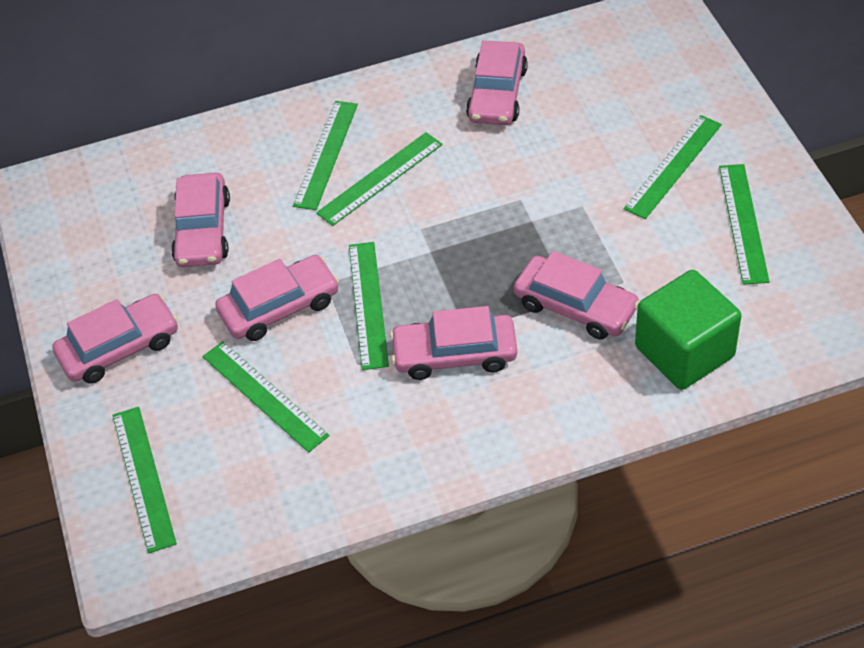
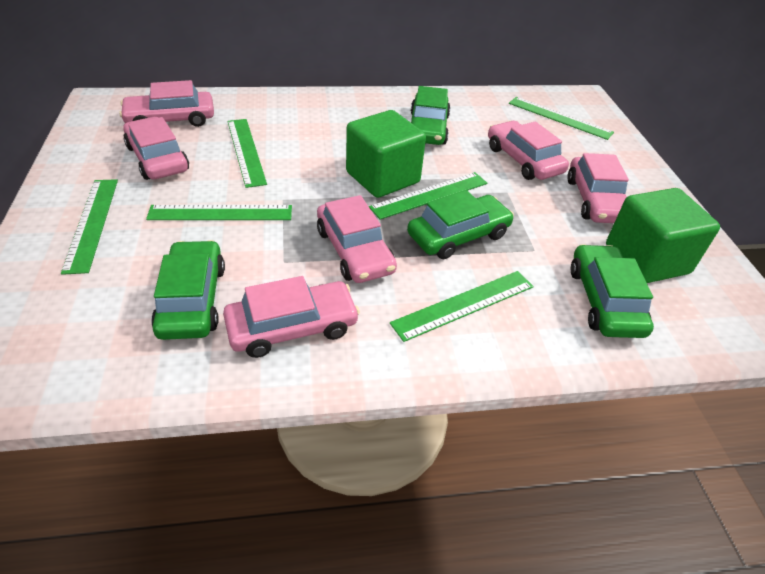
green car: 0 -> 4
green cube: 1 -> 2
green ruler: 7 -> 6

